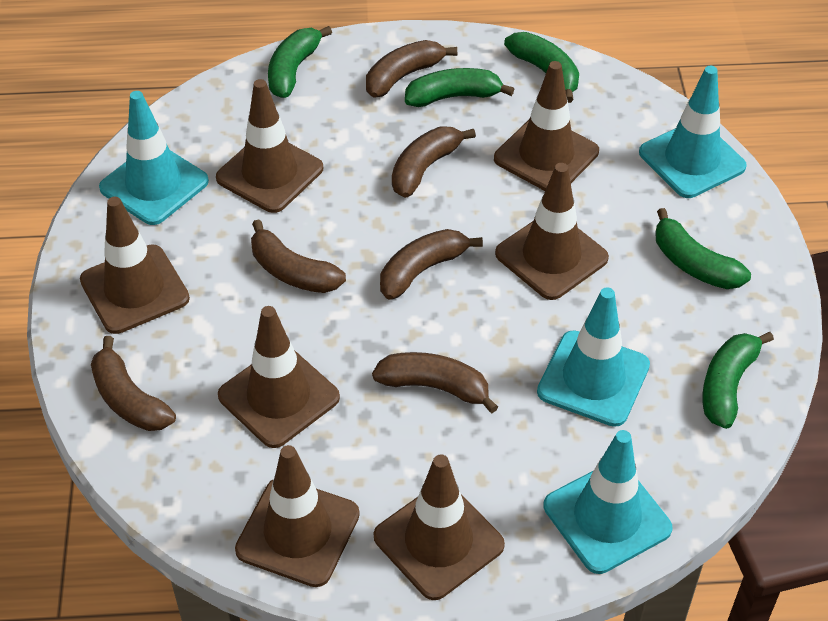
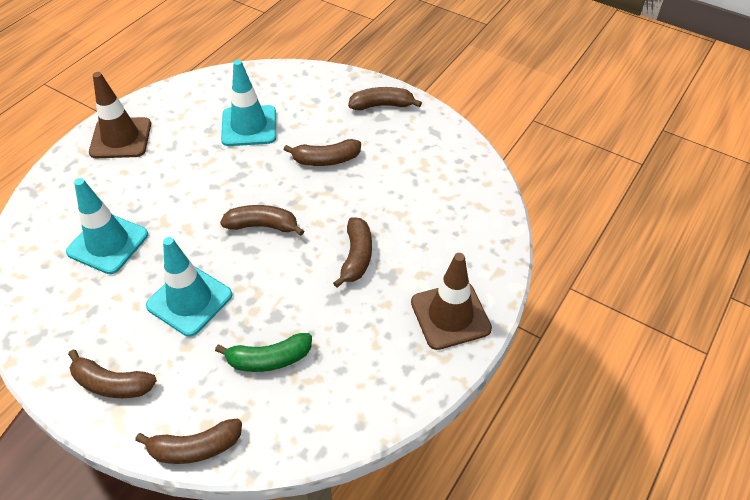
brown traffic cone: 7 -> 2
green banana: 5 -> 1
turquoise traffic cone: 4 -> 3

